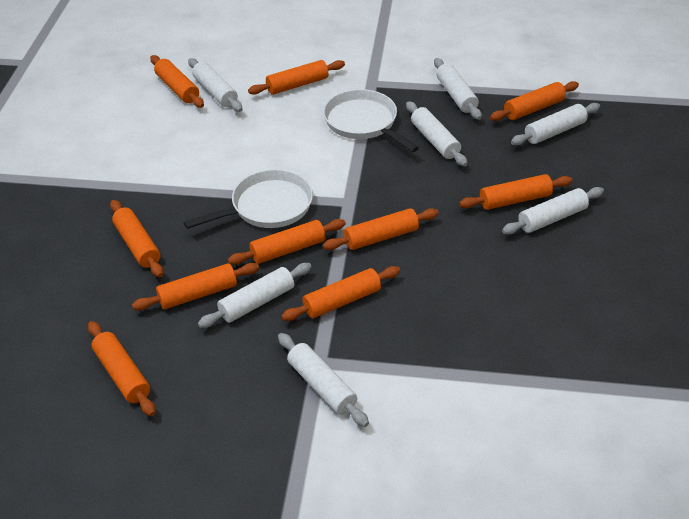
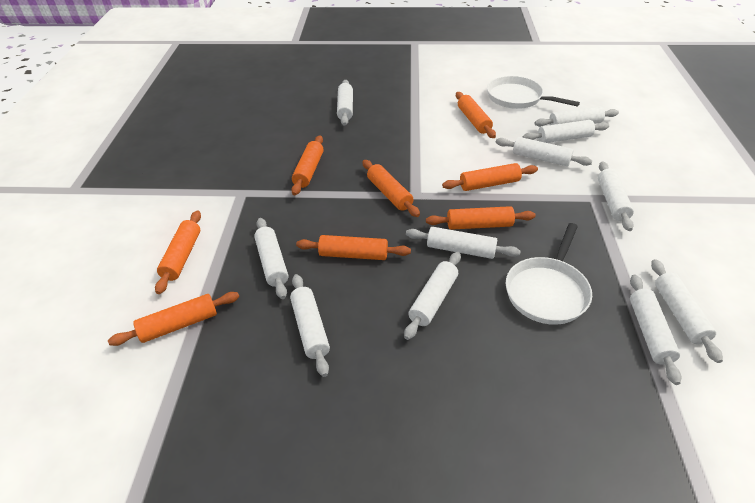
orange rolling pin: 10 -> 8
white rolling pin: 7 -> 11

